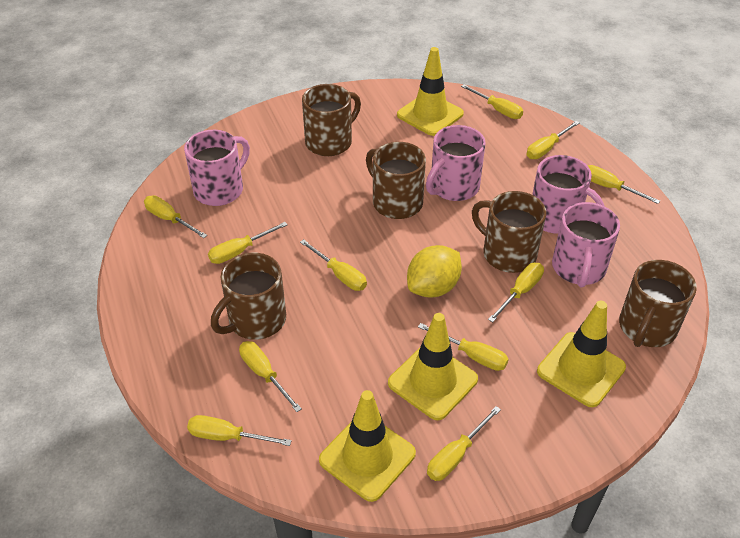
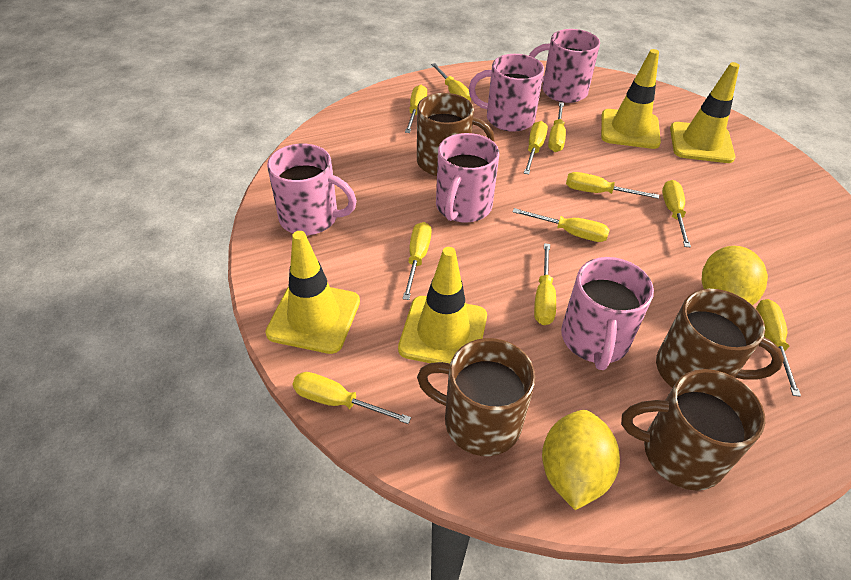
brown mug: 5 -> 4
pink mug: 4 -> 5
yellow lemon: 1 -> 2

